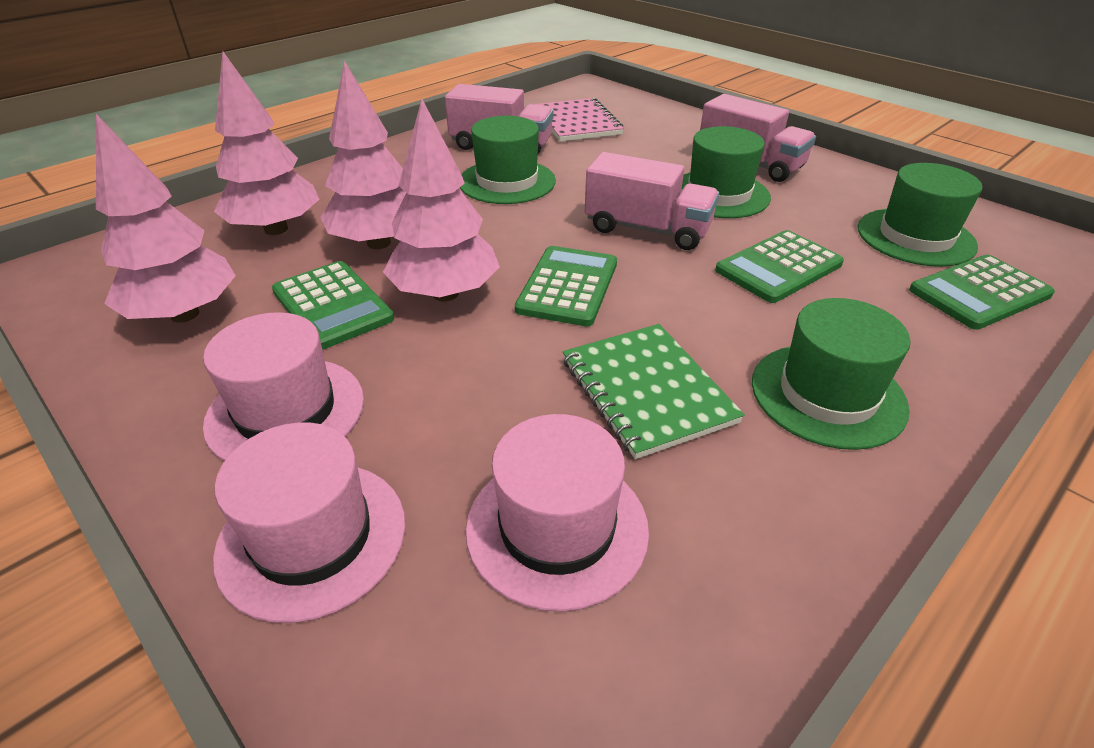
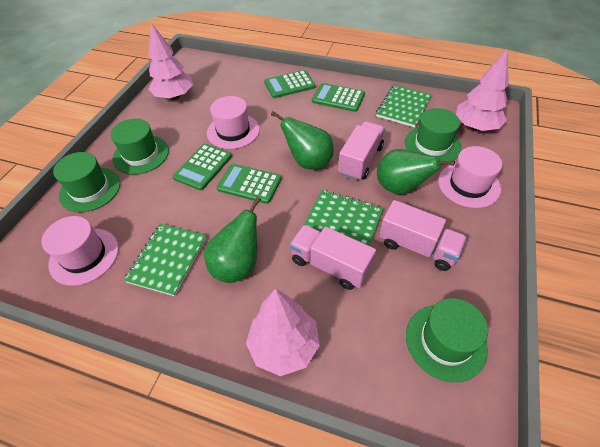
green notebook: 1 -> 3
green pear: 0 -> 3
pink notebook: 1 -> 0
pink tree: 4 -> 3

